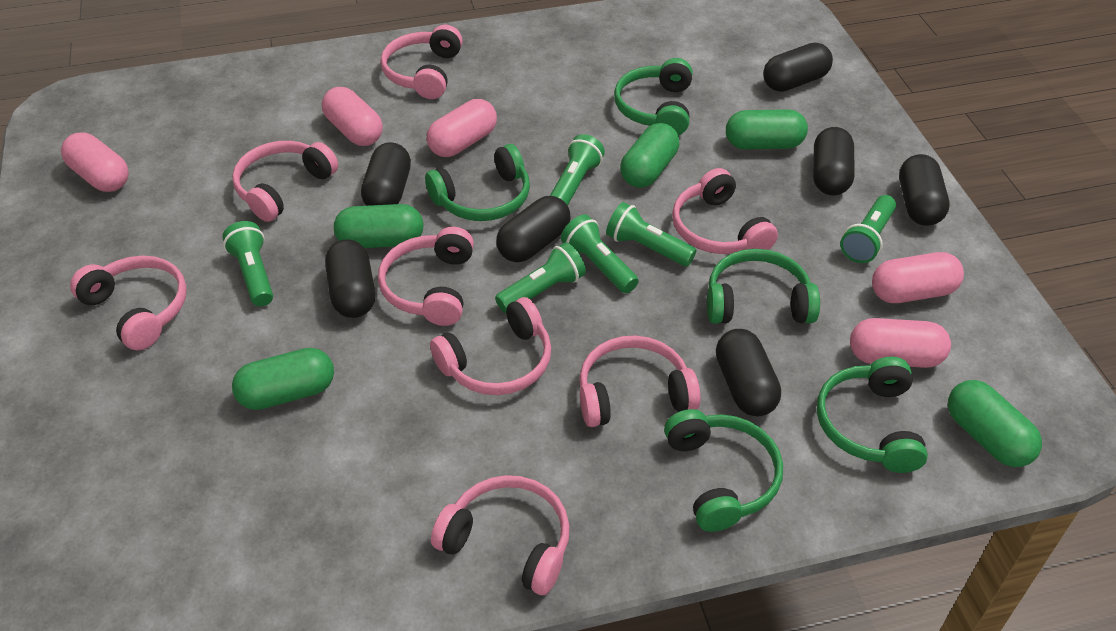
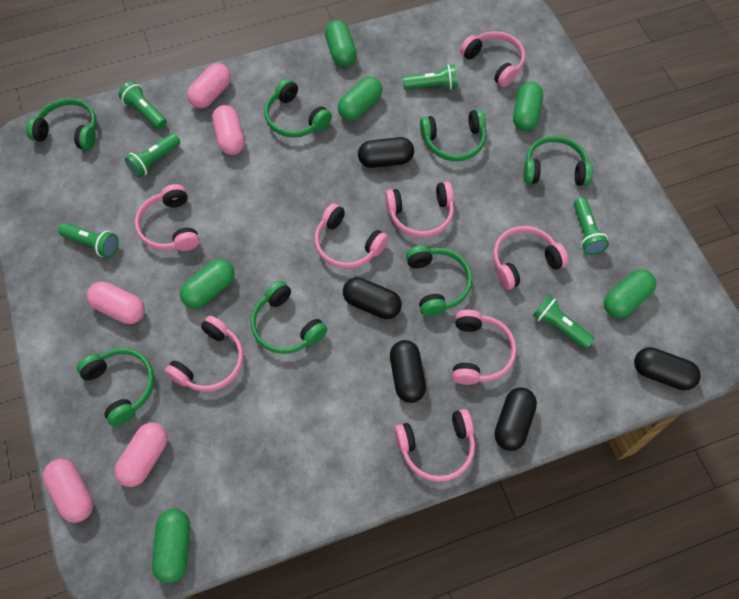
black capsule: 7 -> 5
green capsule: 5 -> 6
green headphones: 5 -> 7

